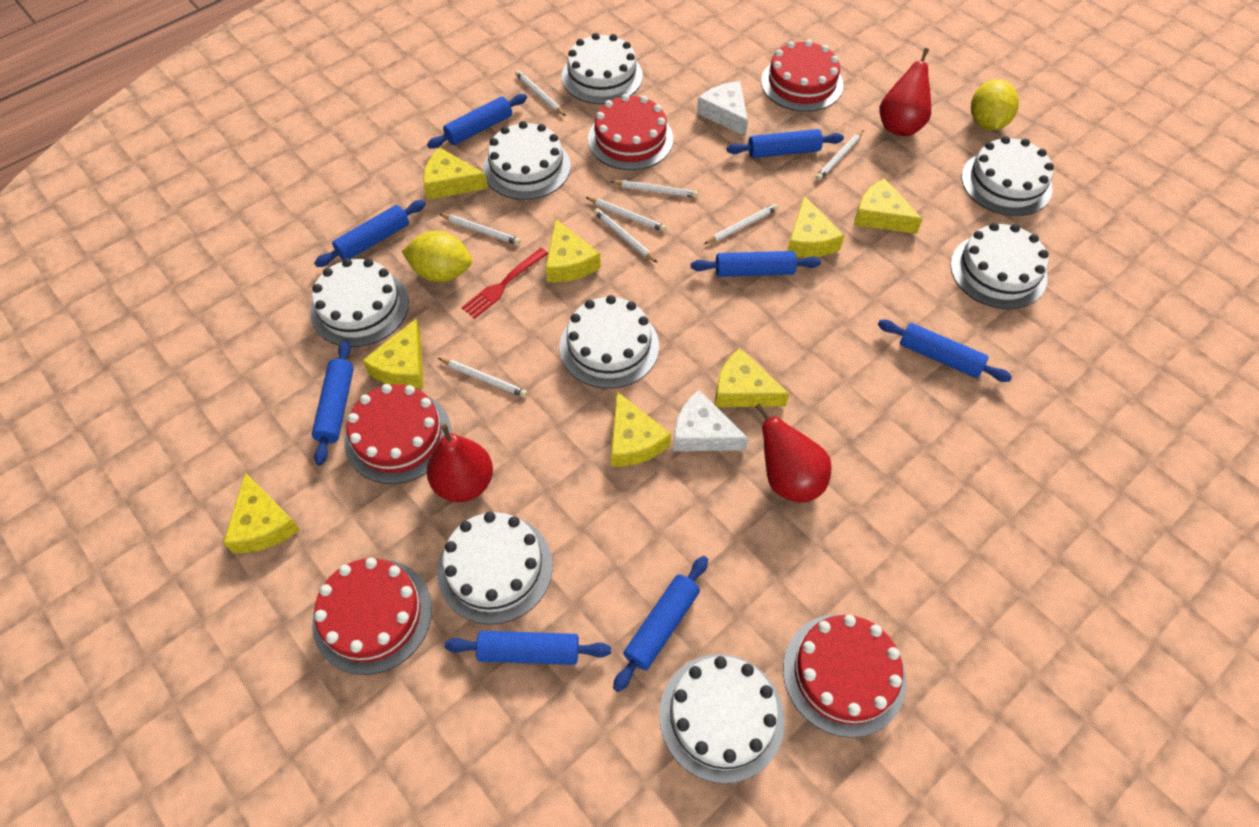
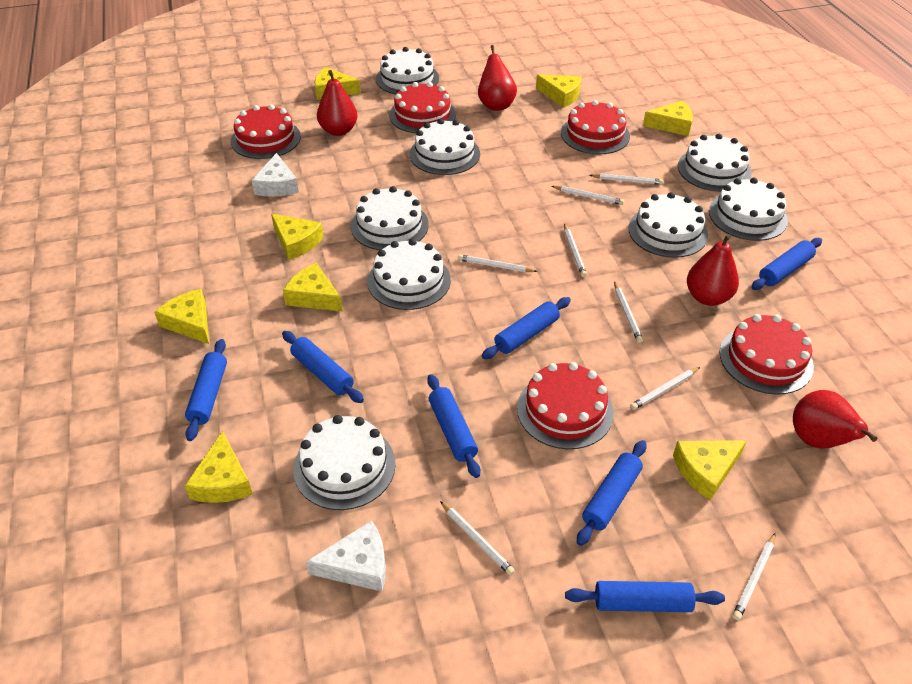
blue rolling pin: 8 -> 7
red fork: 1 -> 0
red pear: 3 -> 4
yellow lemon: 2 -> 0

